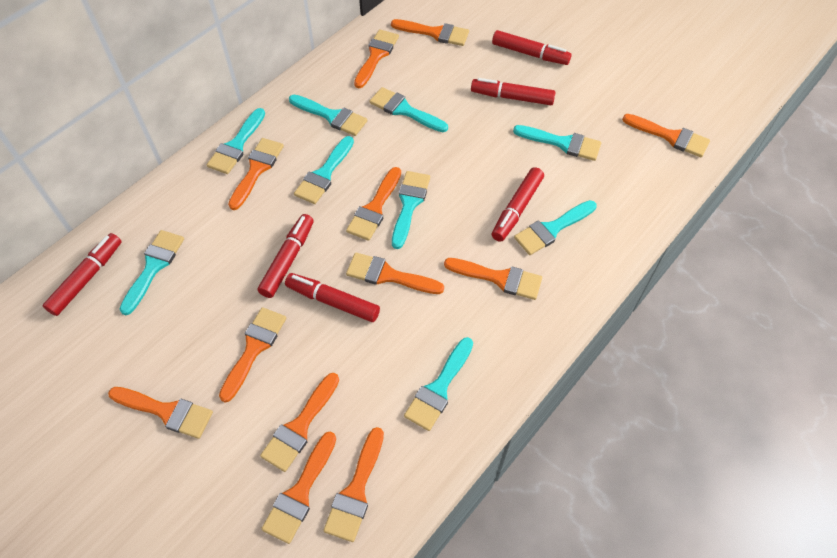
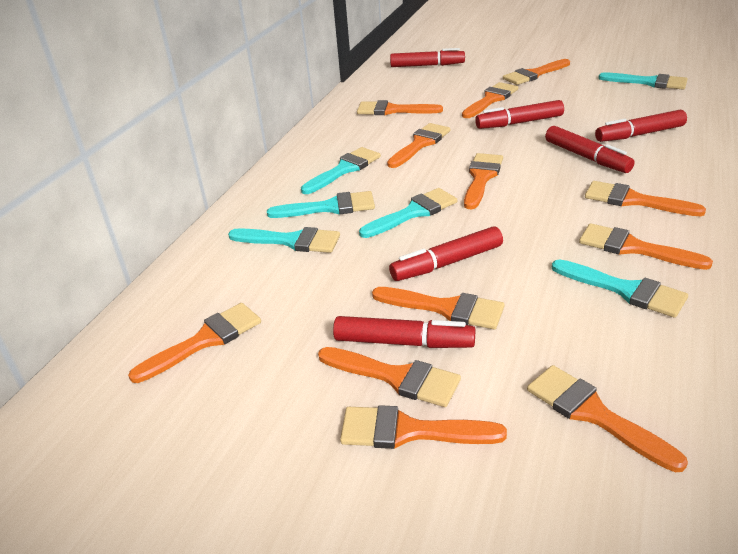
turquoise brush: 9 -> 6

